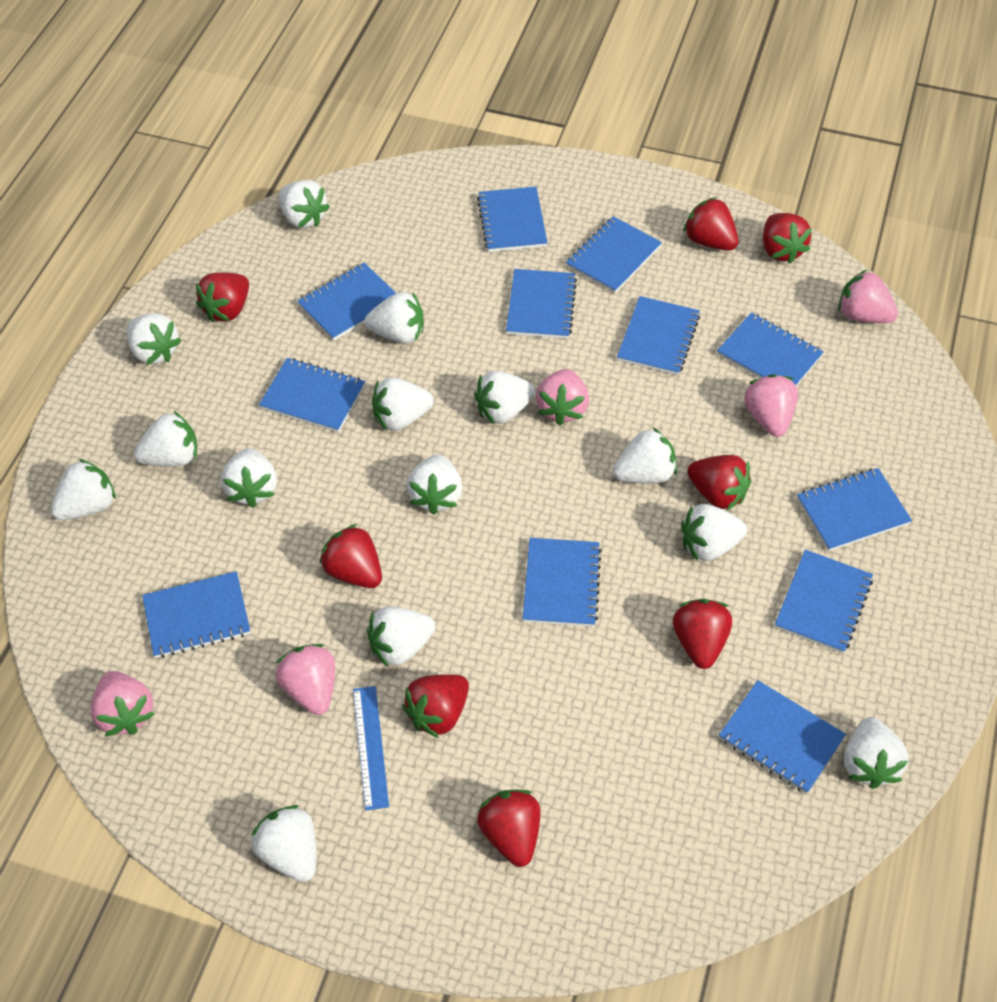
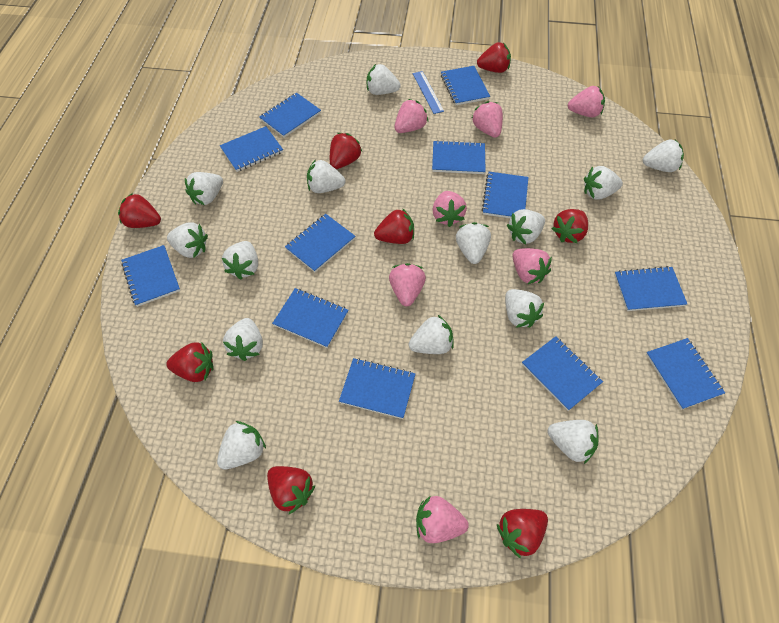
pink strawberry: 5 -> 7

